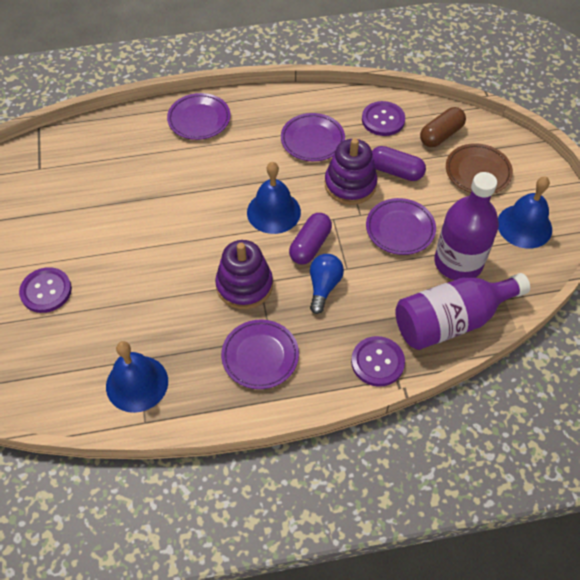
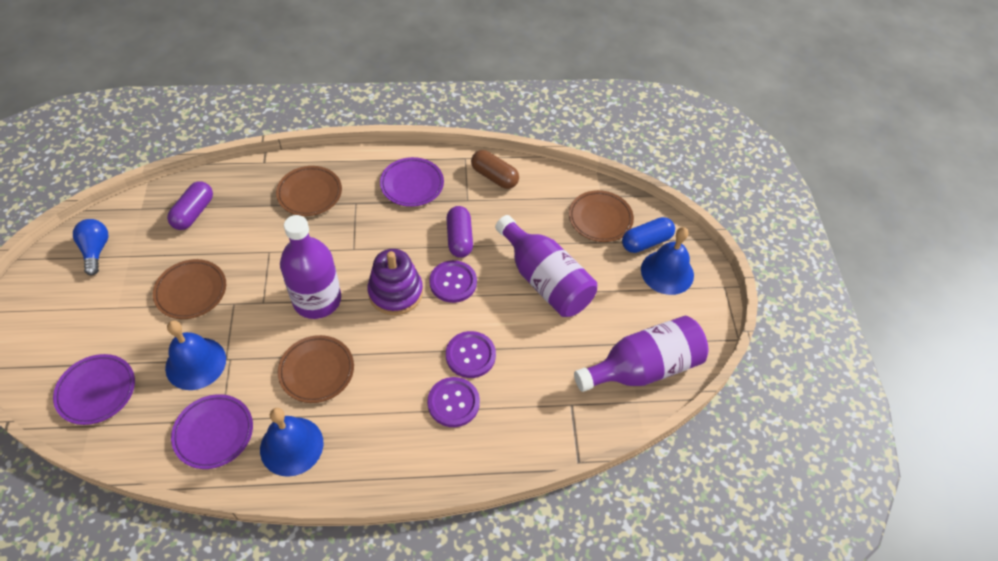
blue capsule: 0 -> 1
brown plate: 1 -> 4
purple bottle: 2 -> 3
purple plate: 4 -> 3
purple stacking toy: 2 -> 1

